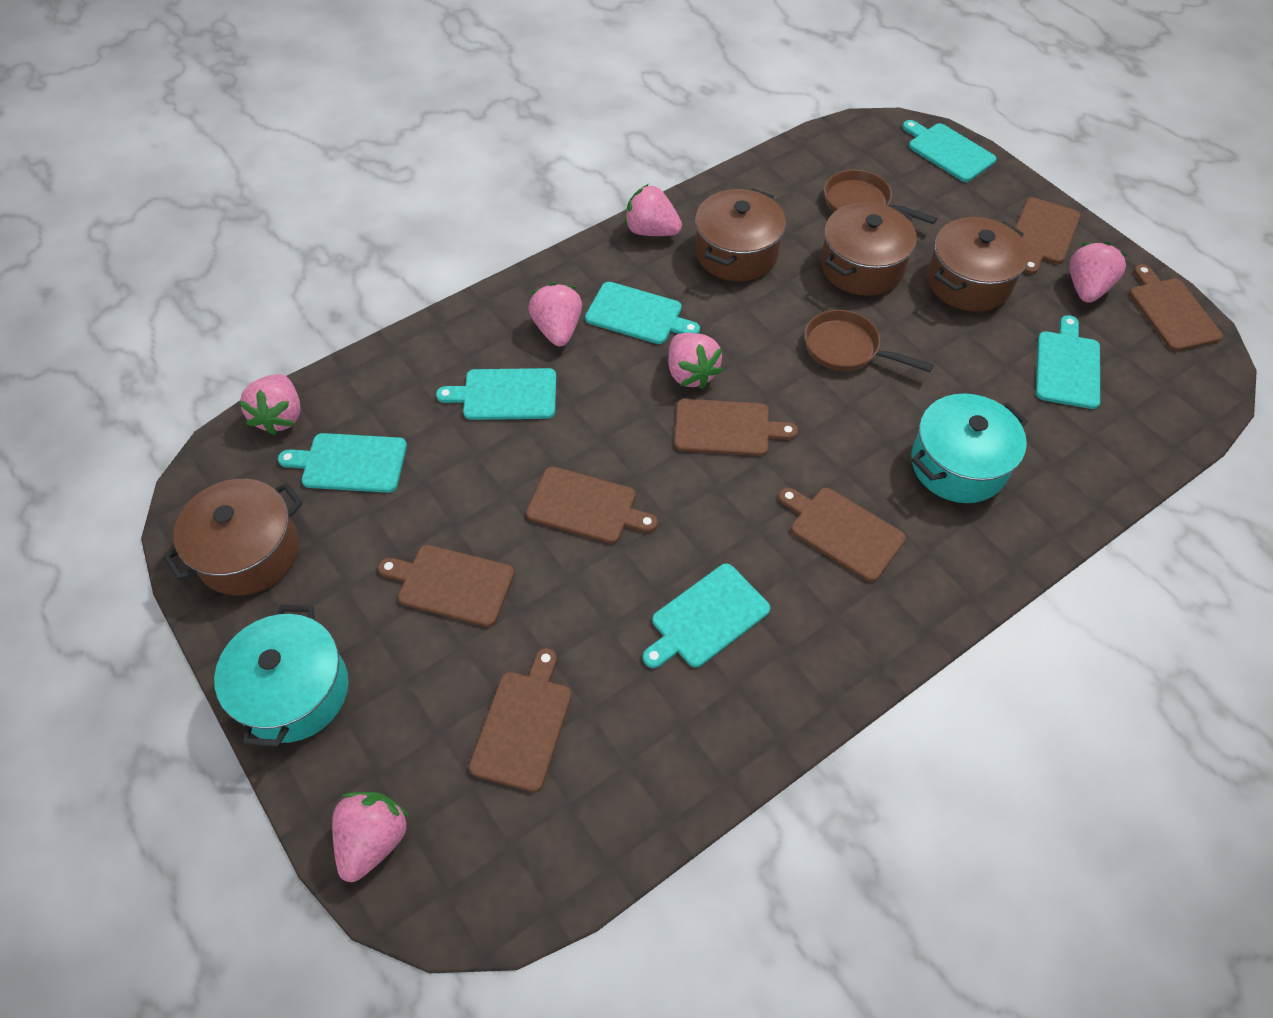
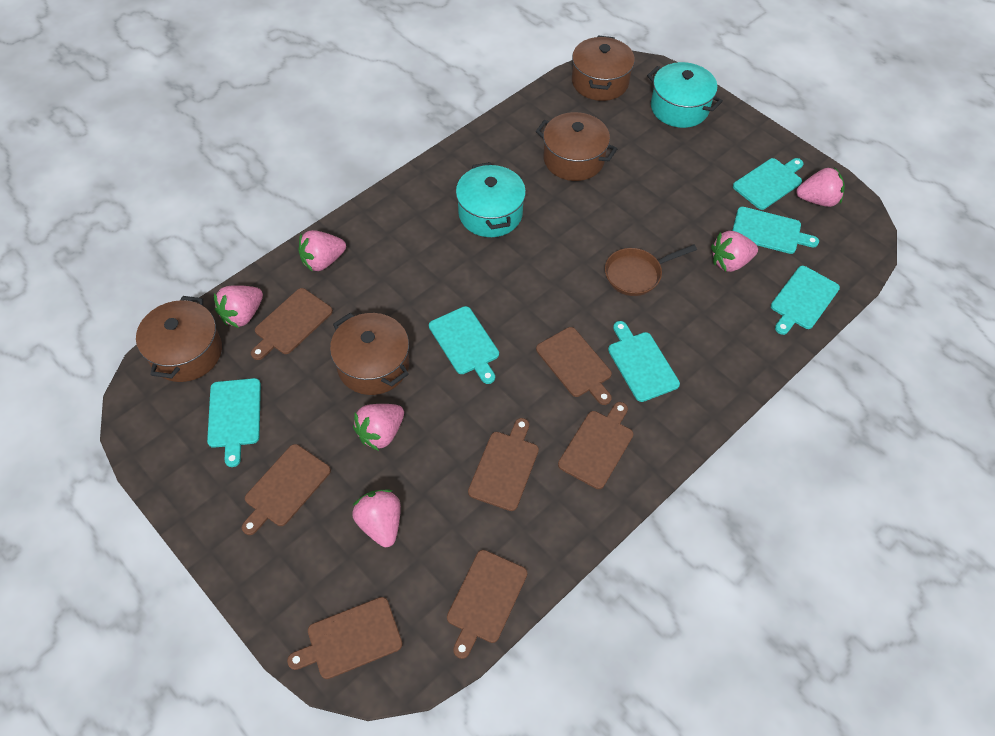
brown pan: 2 -> 1

